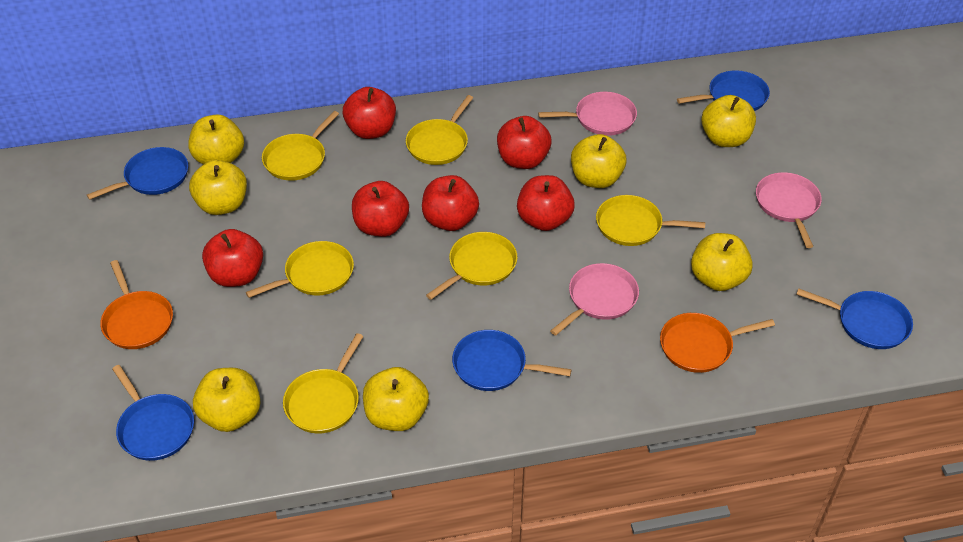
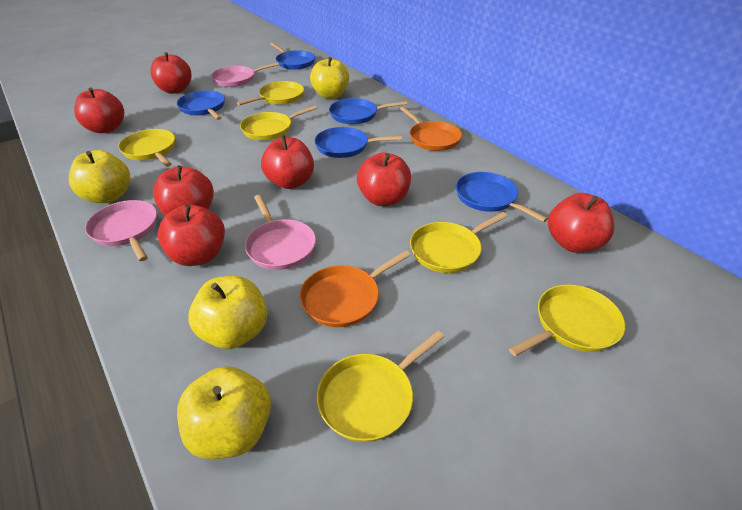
red apple: 6 -> 7
yellow apple: 7 -> 4

